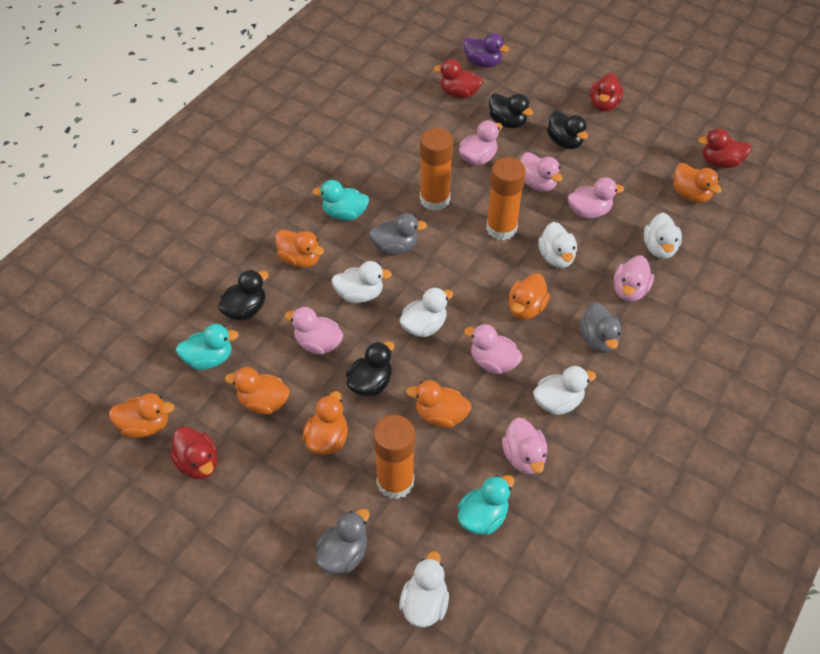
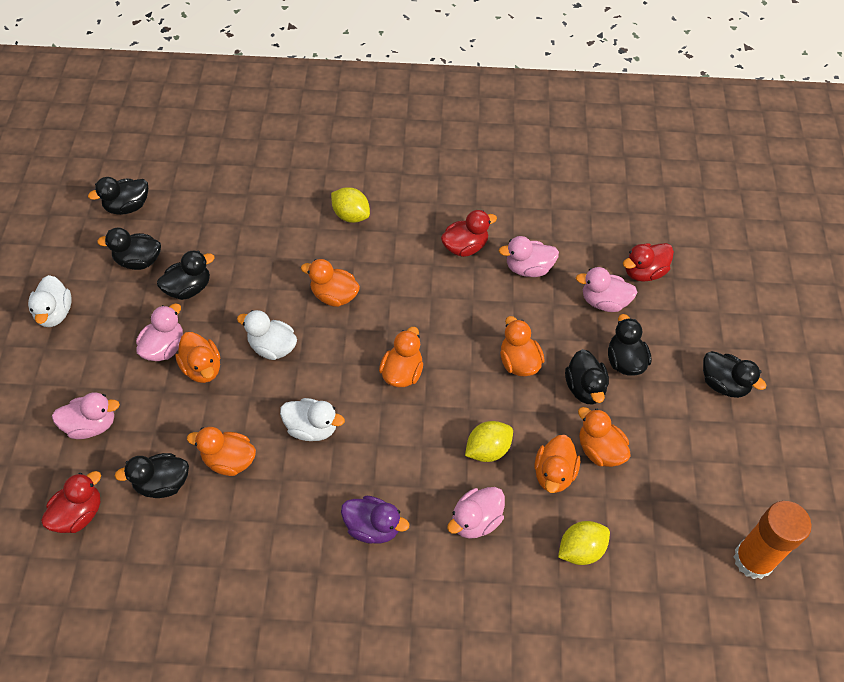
black duck: 4 -> 7
grey duck: 3 -> 0
orange glue stick: 3 -> 1
pink duck: 7 -> 5
red duck: 4 -> 3
turquoise duck: 3 -> 0
white duck: 6 -> 3
yellow lemon: 0 -> 3

